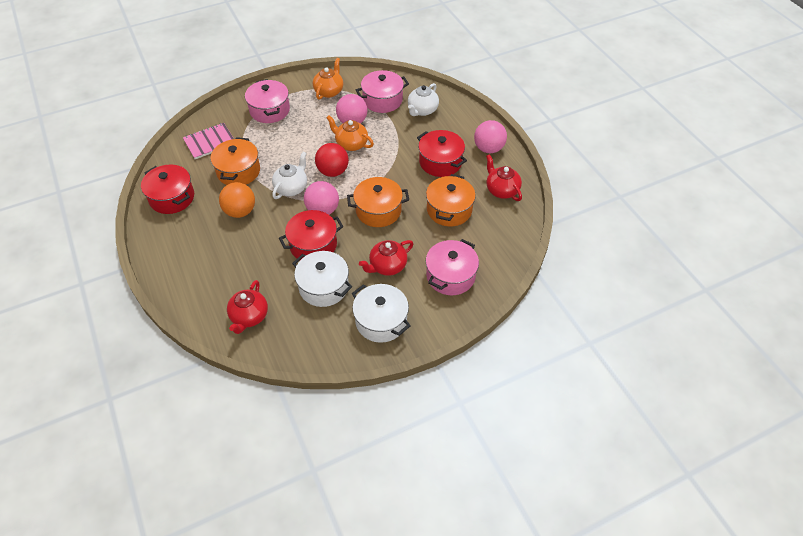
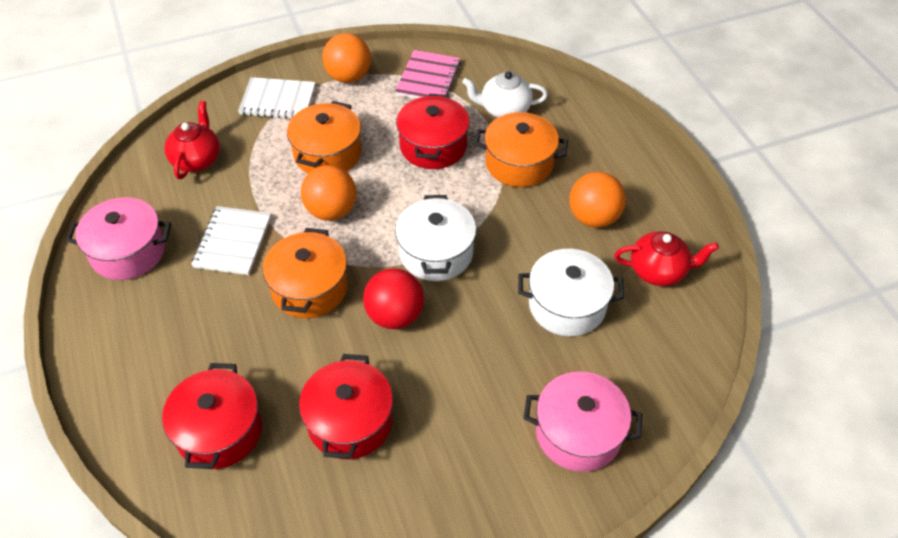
orange ball: 1 -> 3
orange teapot: 2 -> 0
pink ball: 3 -> 0
pink pot: 3 -> 2
red teapot: 3 -> 2
white notebook: 0 -> 2
white teapot: 2 -> 1

